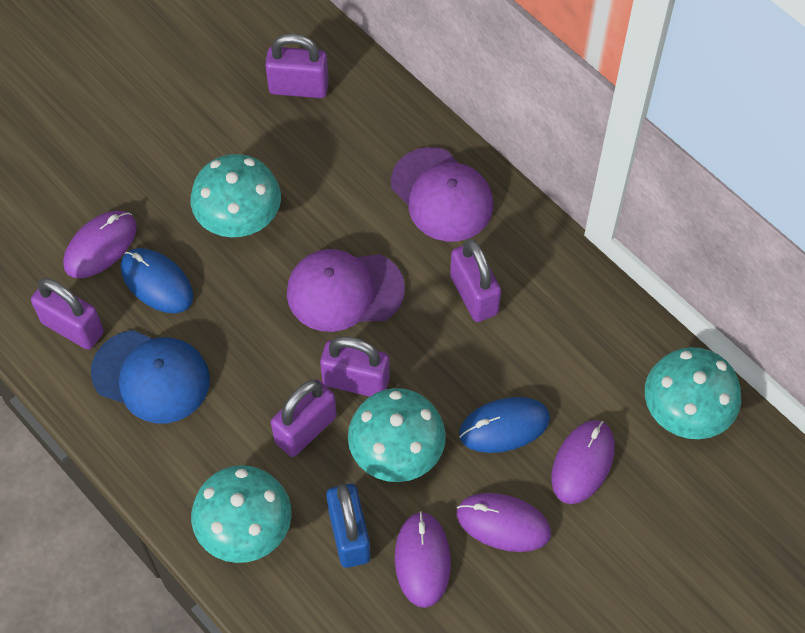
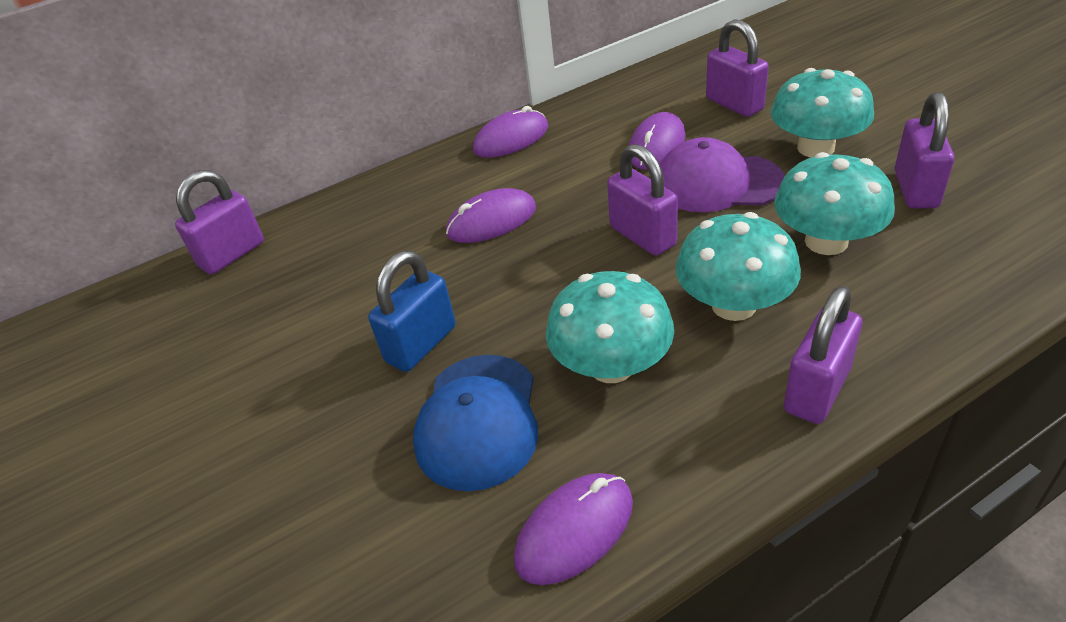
blue mouse: 2 -> 0
purple cap: 2 -> 1

